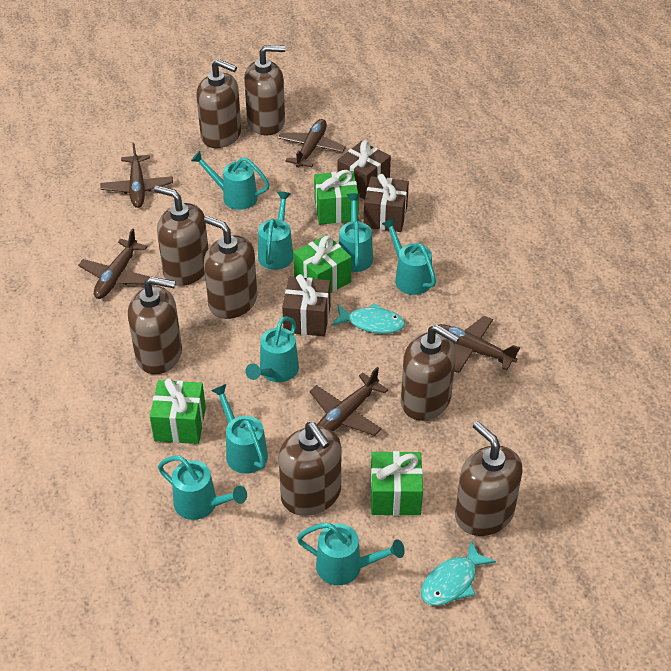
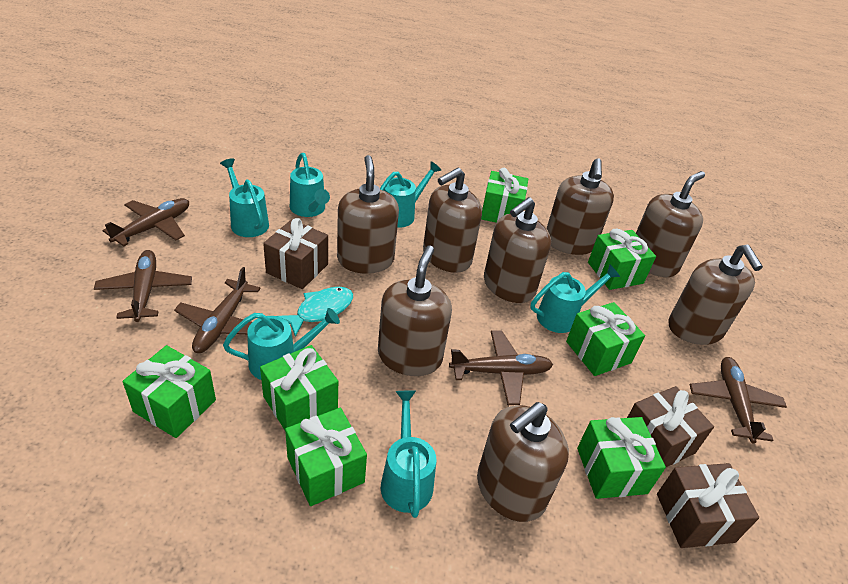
green gift: 4 -> 7
turquoise fish: 2 -> 1
turquoise watering can: 8 -> 6

